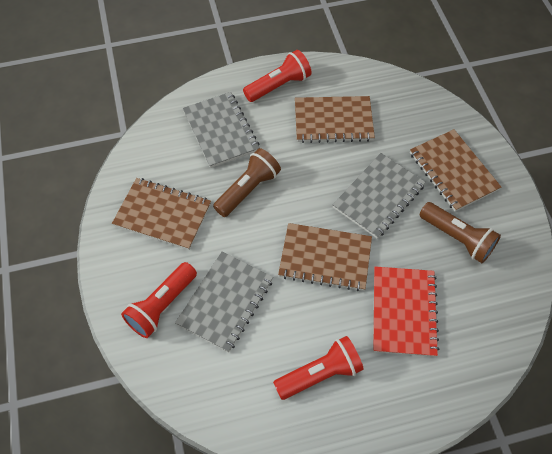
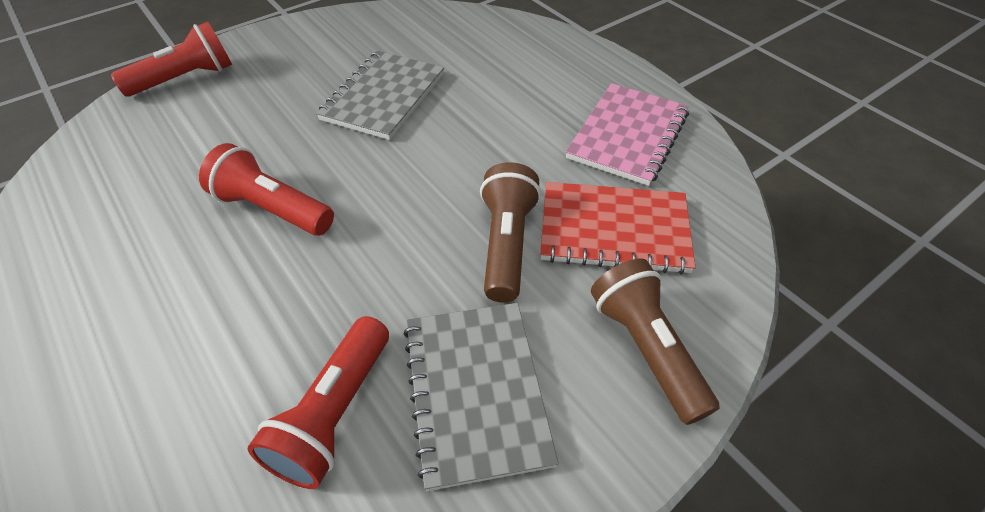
brown notebook: 4 -> 0
grey notebook: 3 -> 2
pink notebook: 0 -> 1

